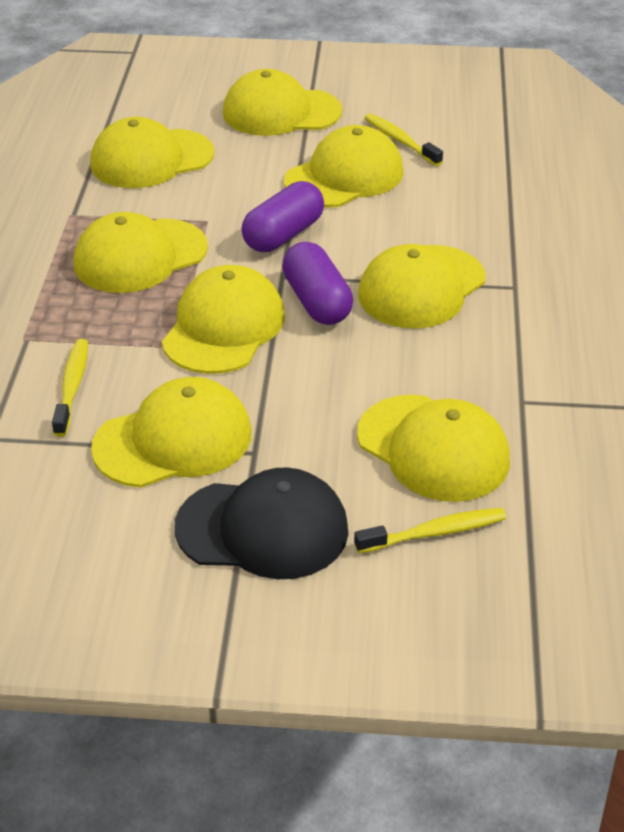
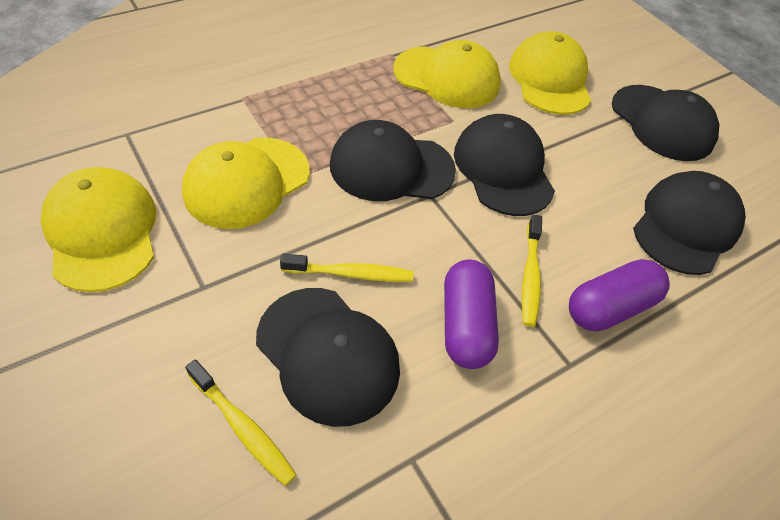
black cap: 1 -> 5
yellow cap: 8 -> 4

